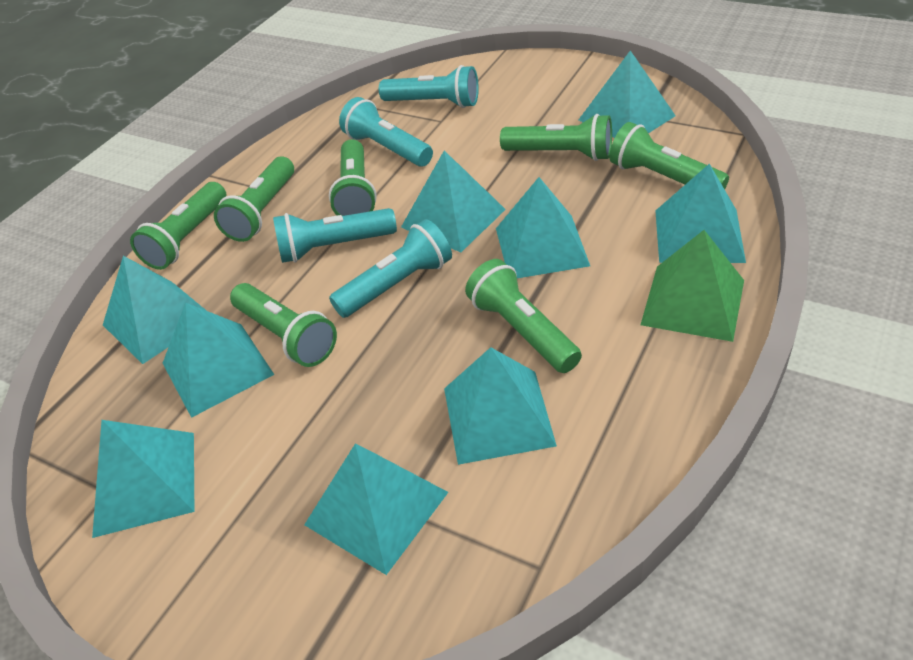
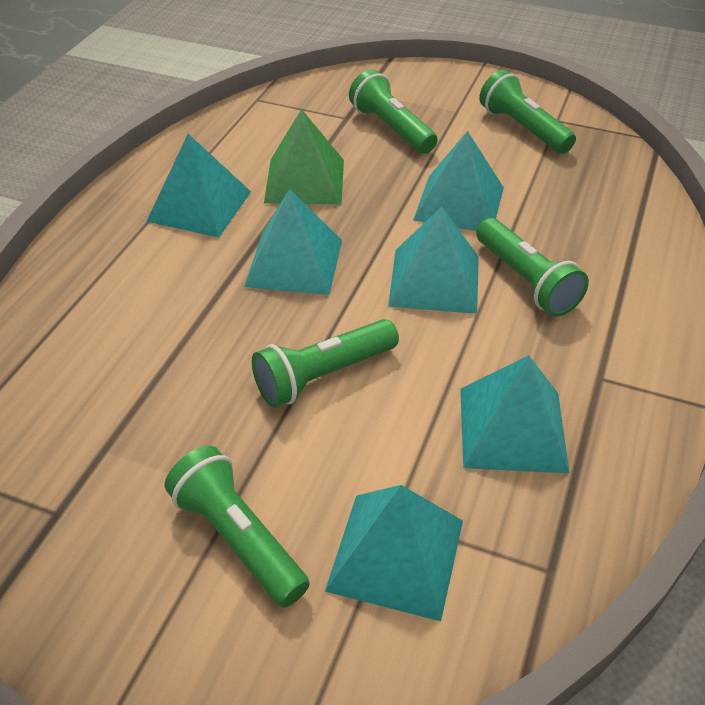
green flashlight: 7 -> 5
turquoise flashlight: 4 -> 0
turquoise pyramid: 9 -> 6

